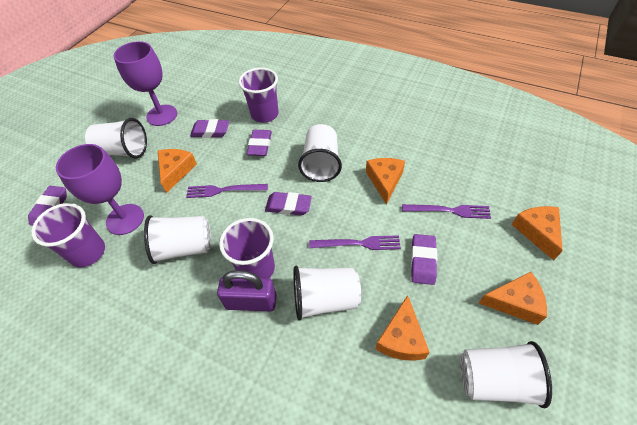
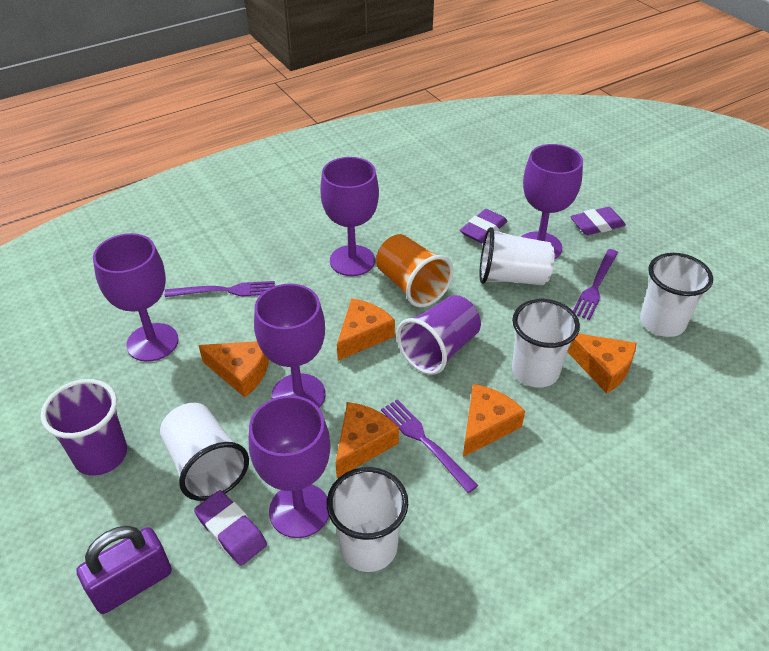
orange cup: 0 -> 1
purple cup: 3 -> 2
purple eraser: 5 -> 3
purple goblet: 2 -> 5

